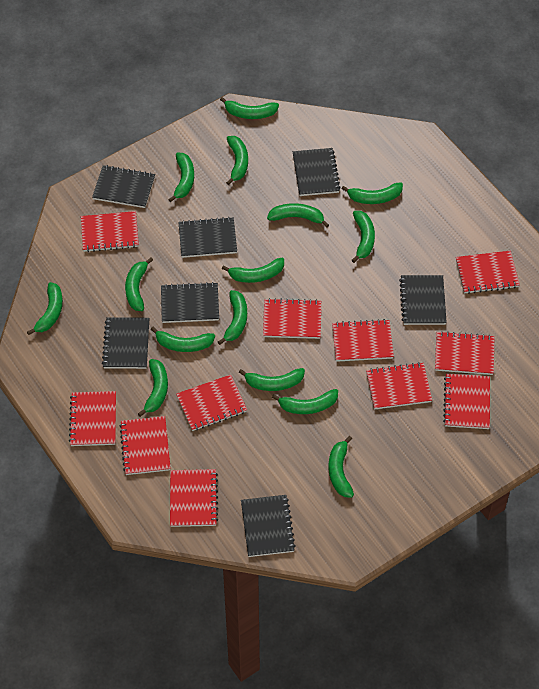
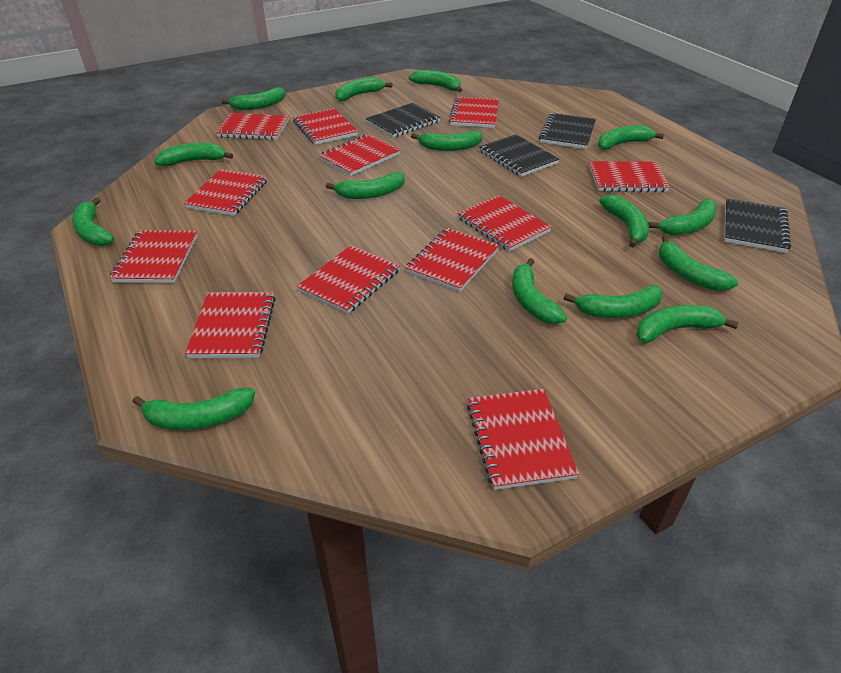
black notebook: 7 -> 4
red notebook: 11 -> 12

